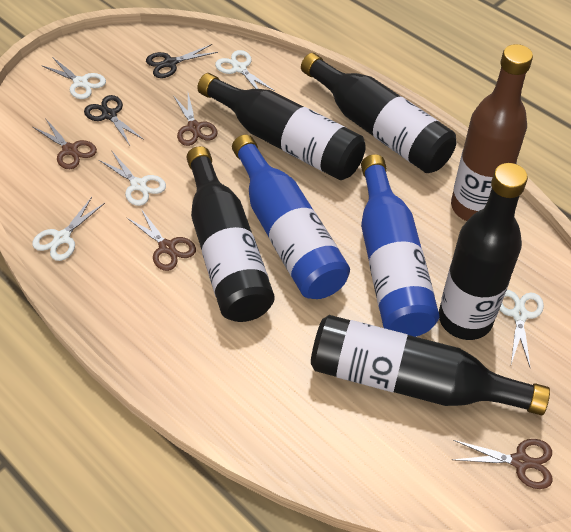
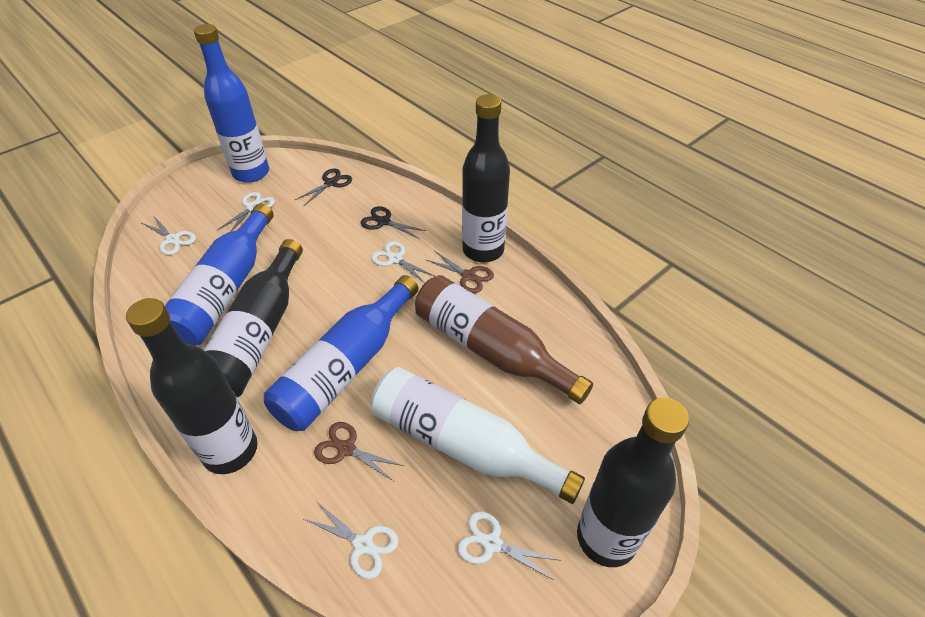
black bottle: 5 -> 4
blue bottle: 2 -> 3
brown scissors: 4 -> 2
white bottle: 0 -> 1

